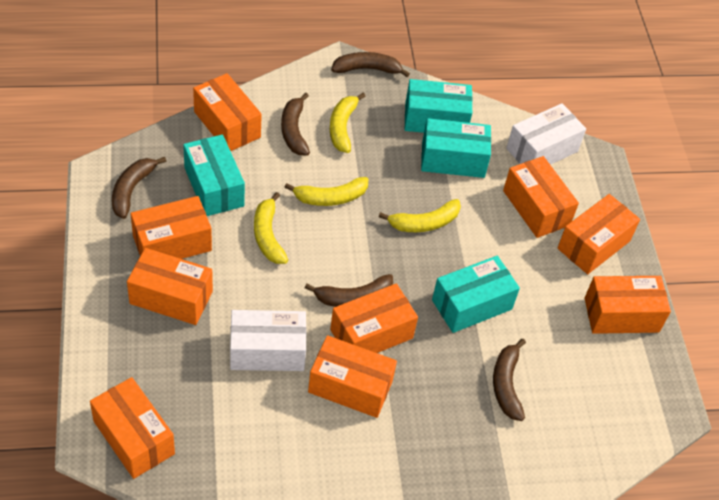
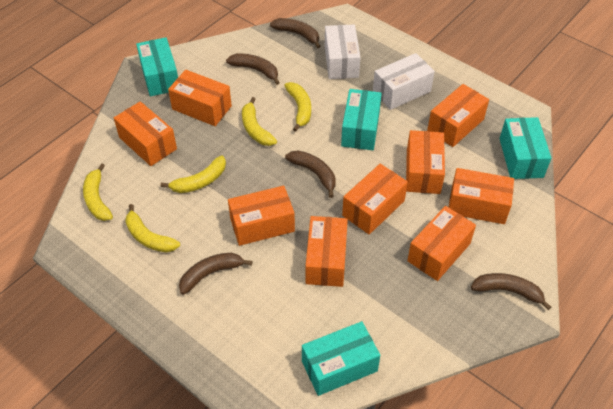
yellow banana: 4 -> 5

